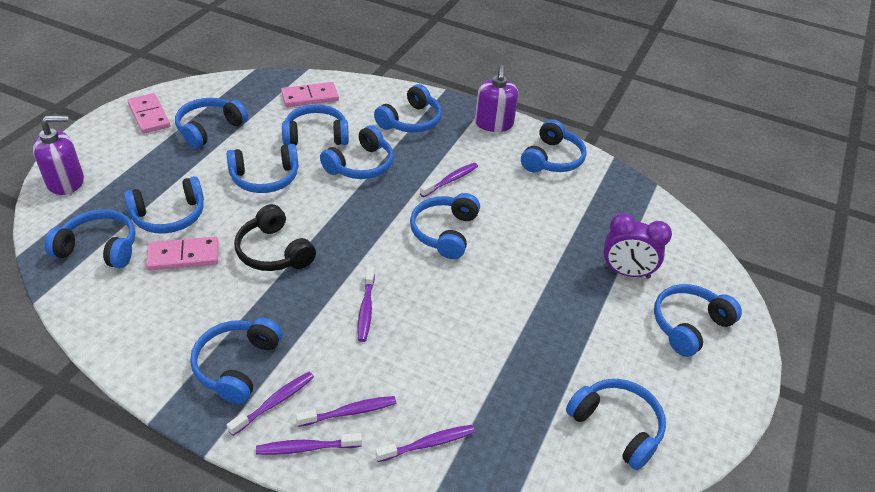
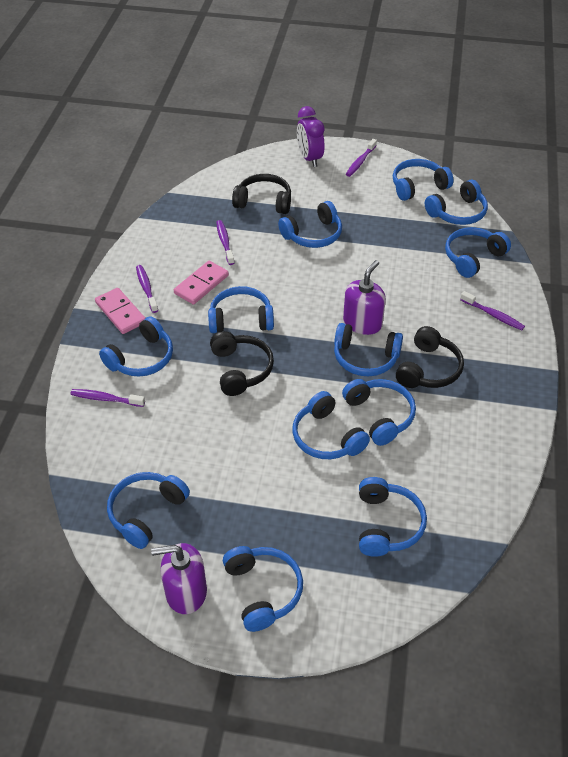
black headphones: 1 -> 3
pink domino: 3 -> 2
purple toothbrush: 6 -> 5

